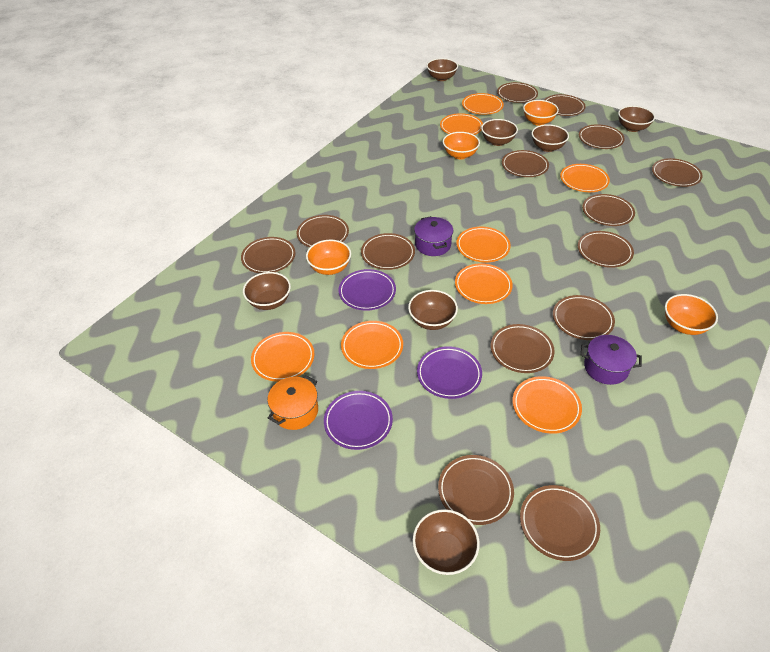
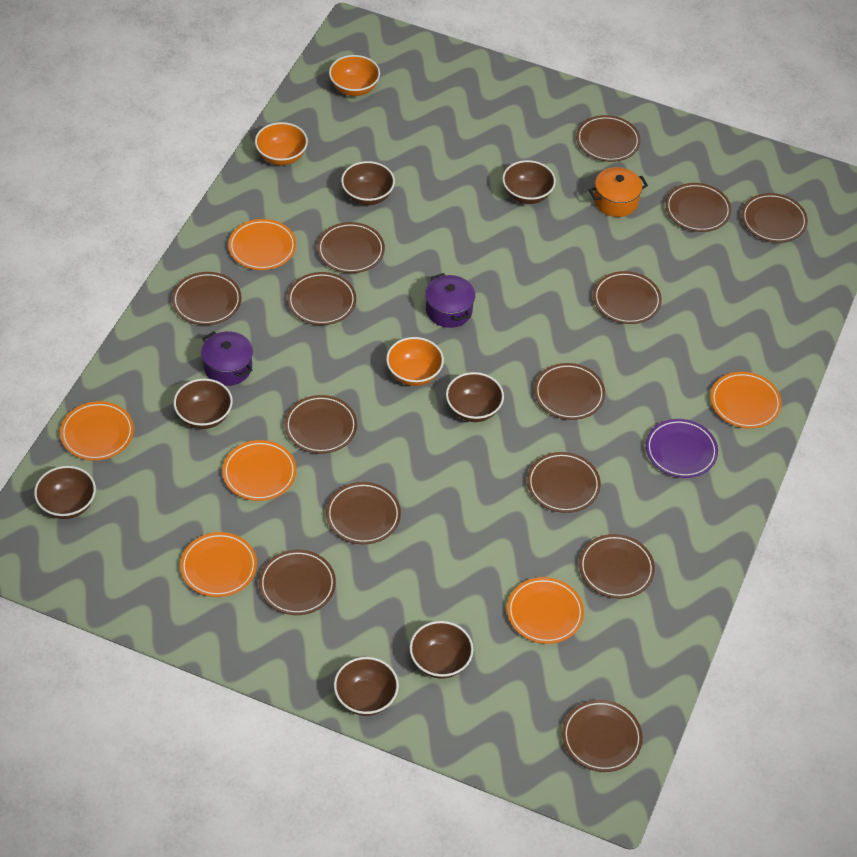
orange bowl: 4 -> 3
orange plate: 8 -> 6
purple plate: 3 -> 1

